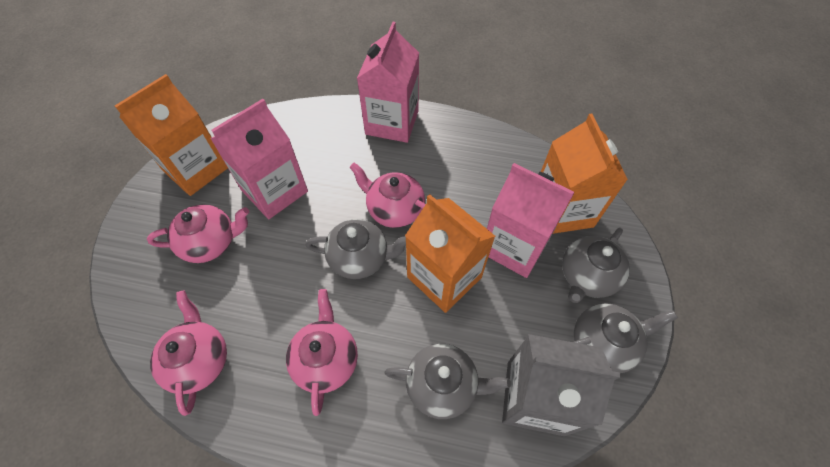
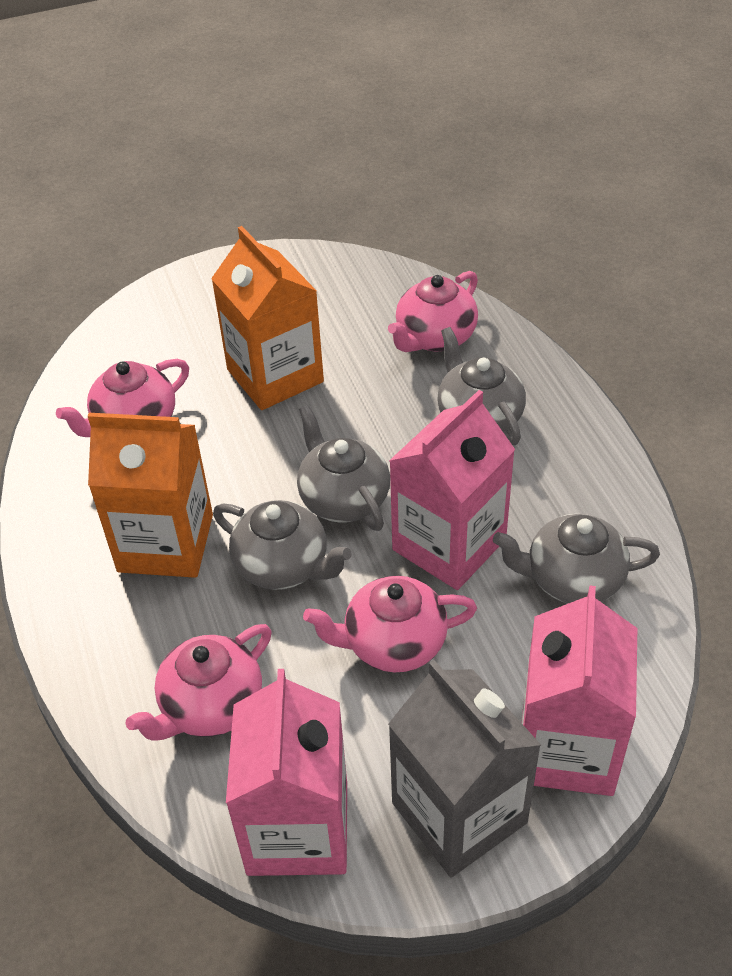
orange carton: 3 -> 2

